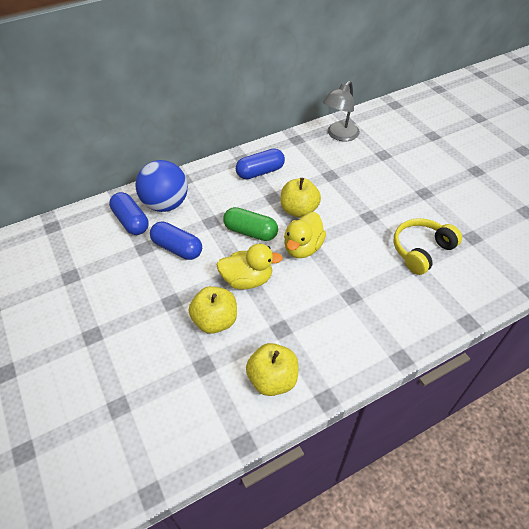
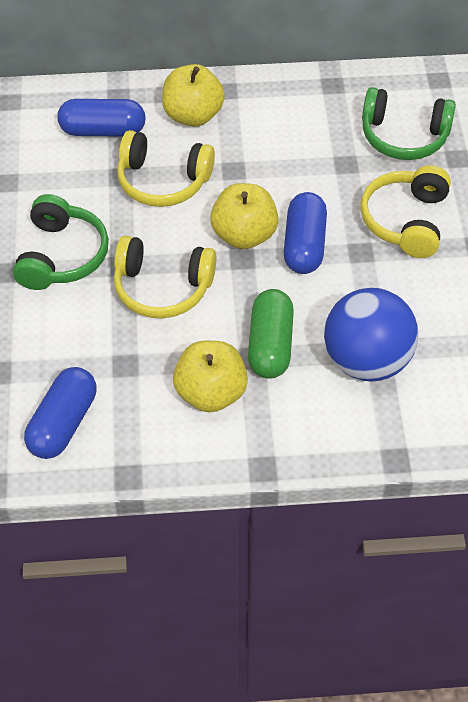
green headphones: 0 -> 2
grey lamp: 1 -> 0
yellow duck: 2 -> 0
yellow headphones: 1 -> 3

